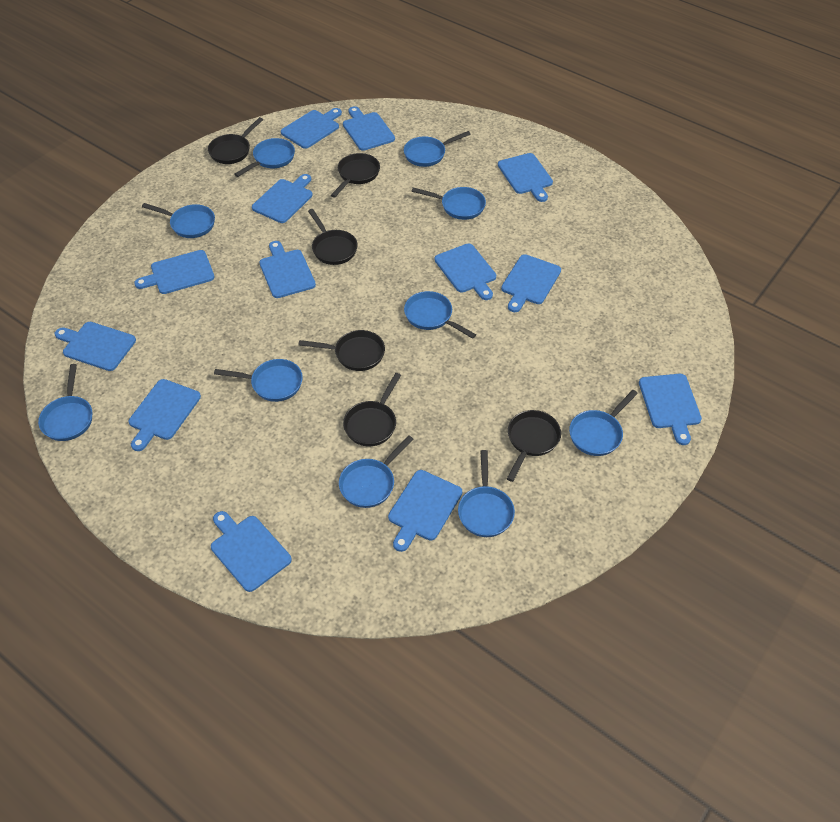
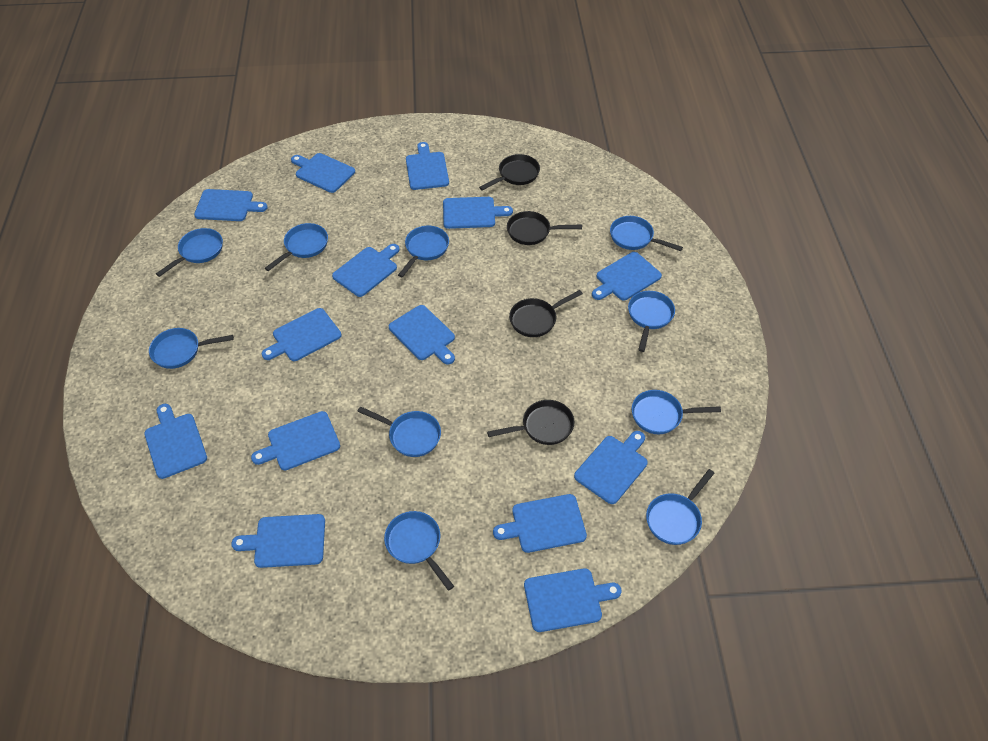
black pan: 6 -> 4
blue cutting board: 13 -> 14

